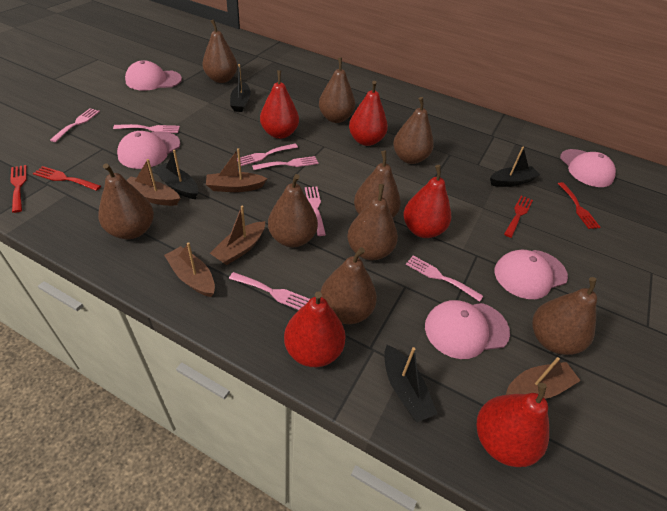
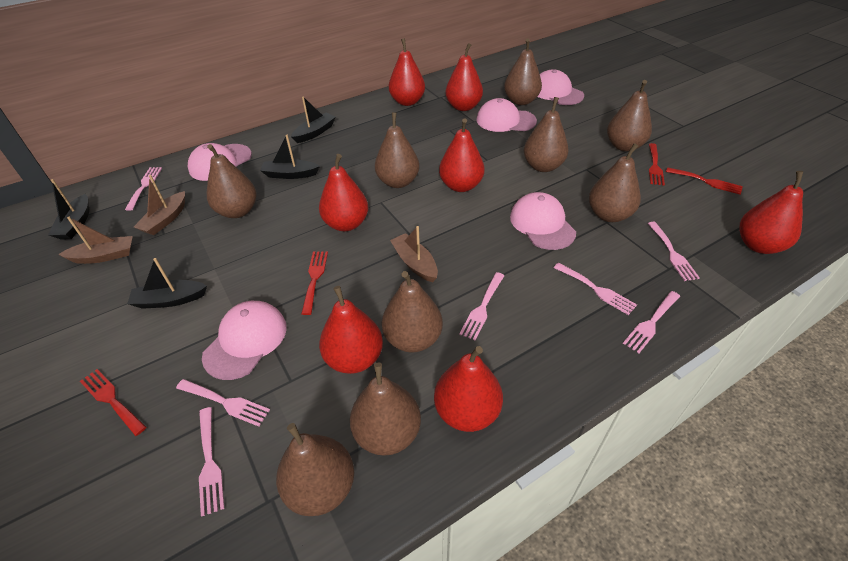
brown boat: 5 -> 3
red pear: 5 -> 7

